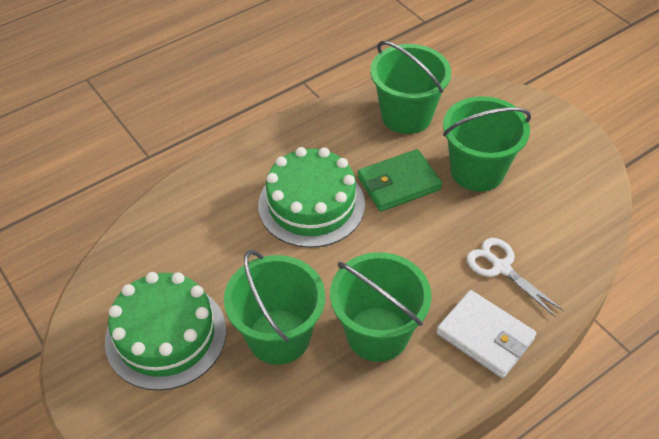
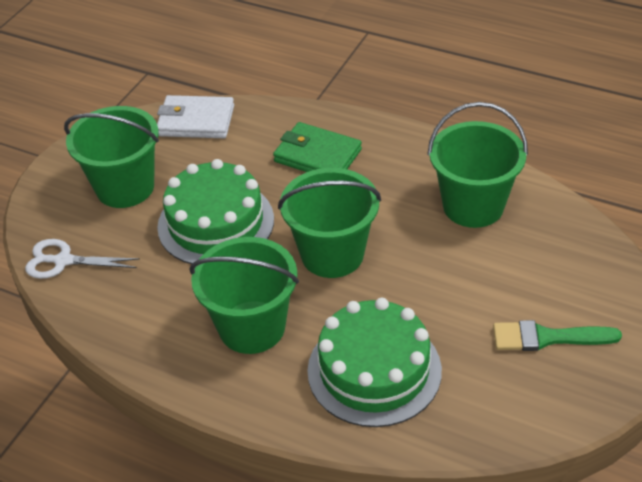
green brush: 0 -> 1

